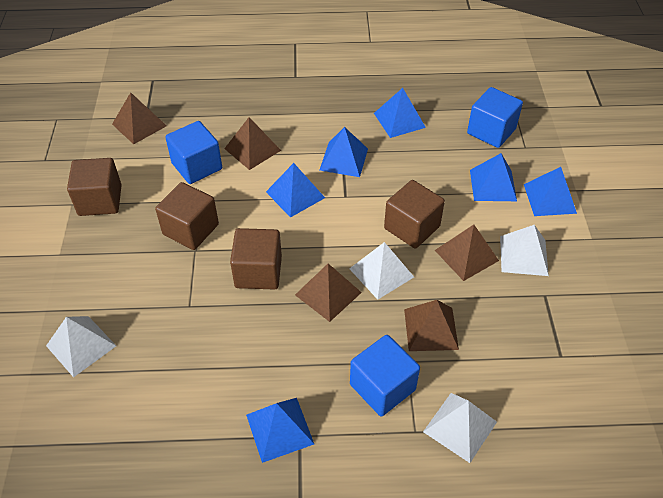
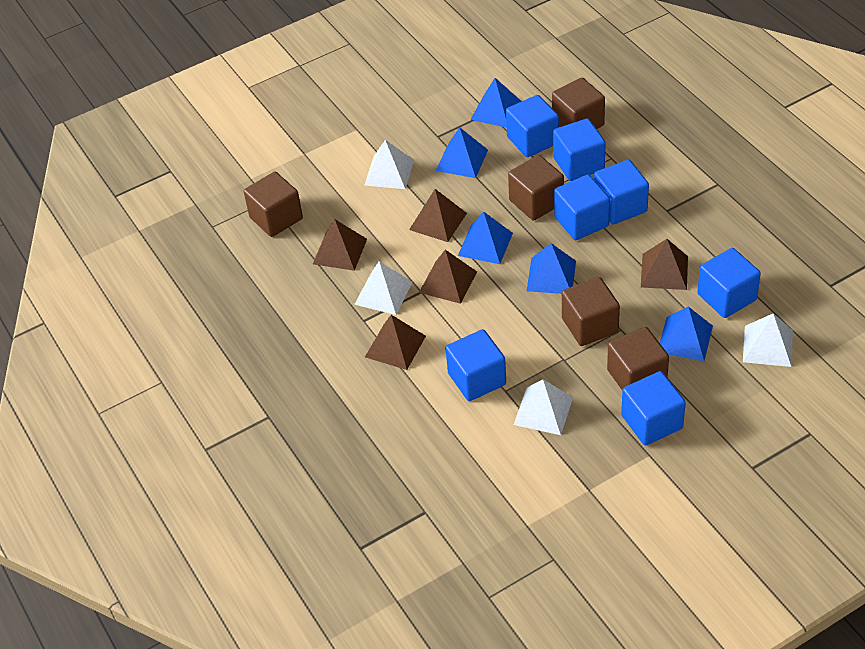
blue cube: 3 -> 7
blue pyramid: 6 -> 5
brown cube: 4 -> 5

